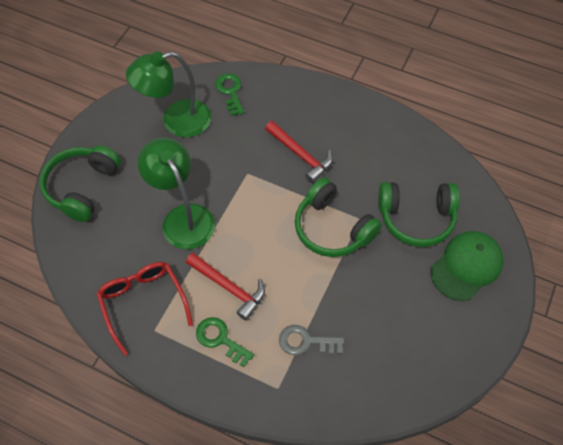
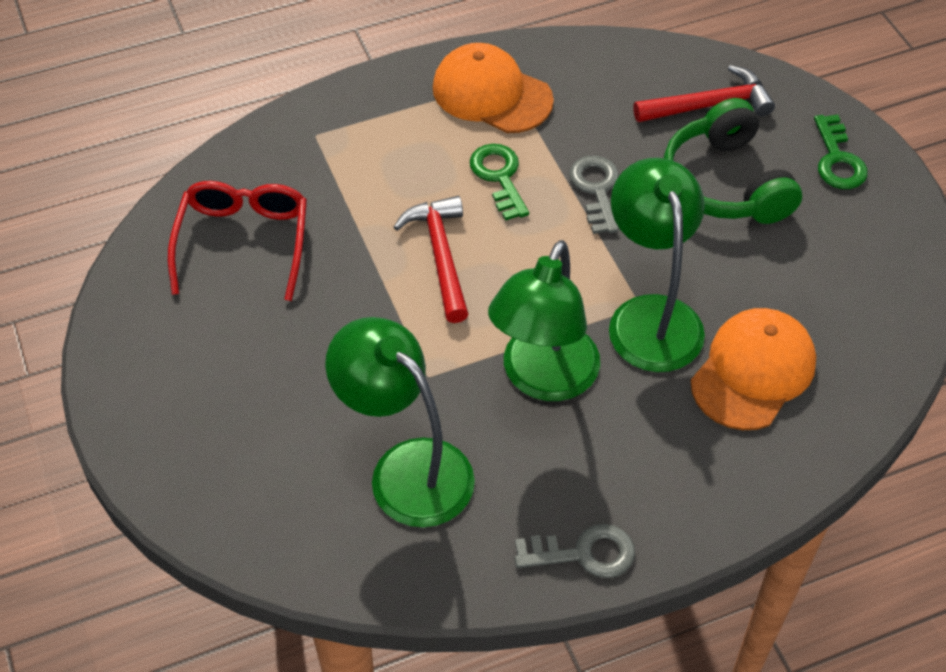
green cap: 1 -> 0
green headphones: 3 -> 1
green lamp: 2 -> 3
grey key: 1 -> 2
orange cap: 0 -> 2

